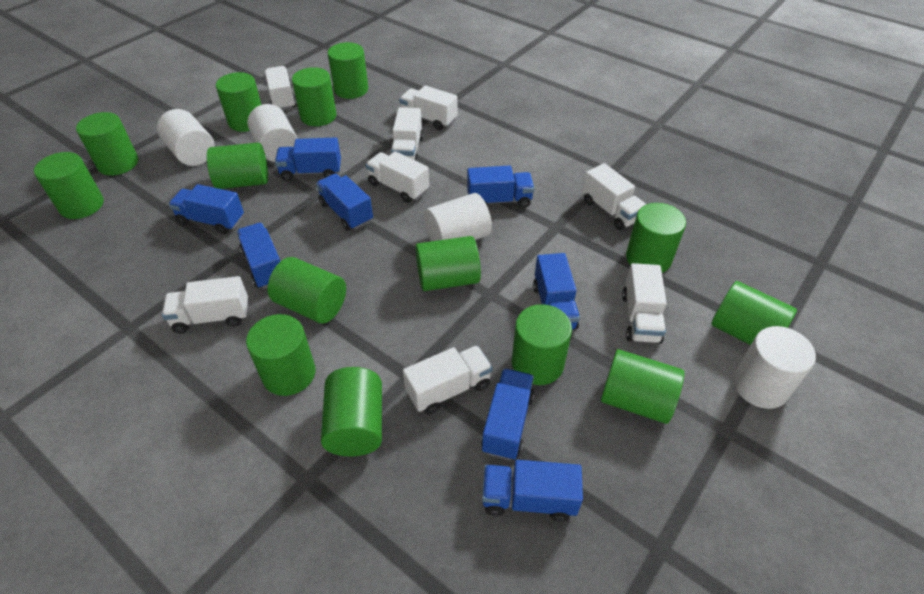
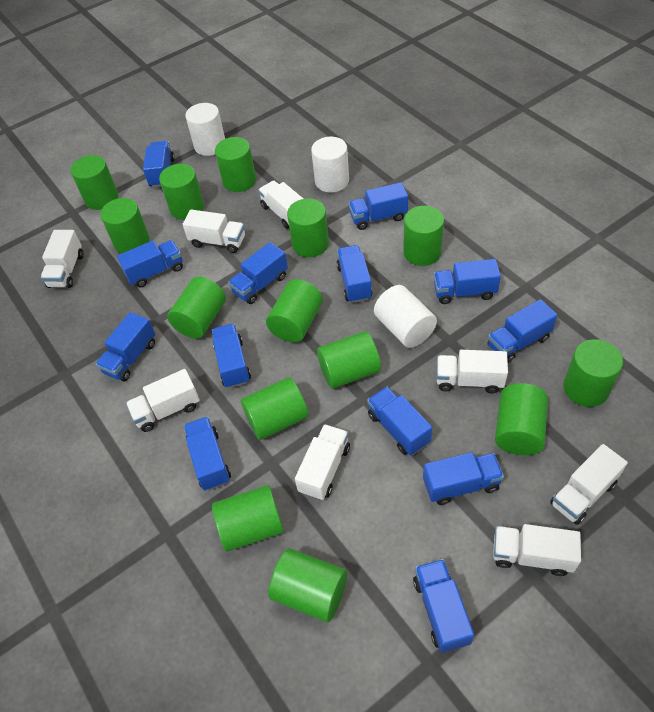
blue truck: 8 -> 13
white cylinder: 4 -> 3

